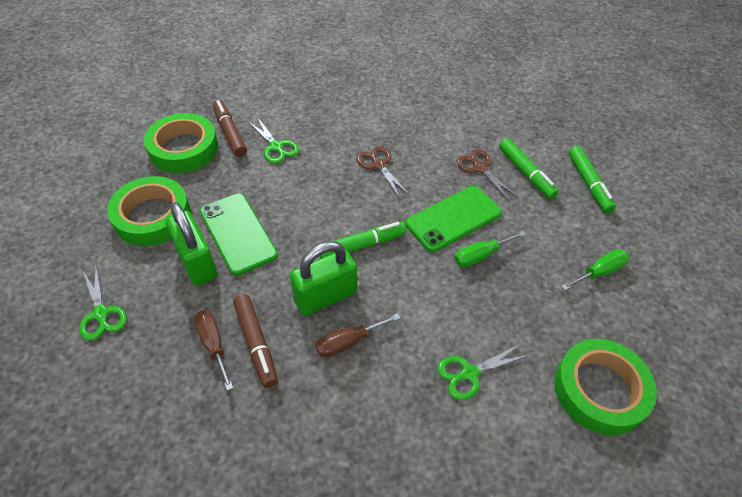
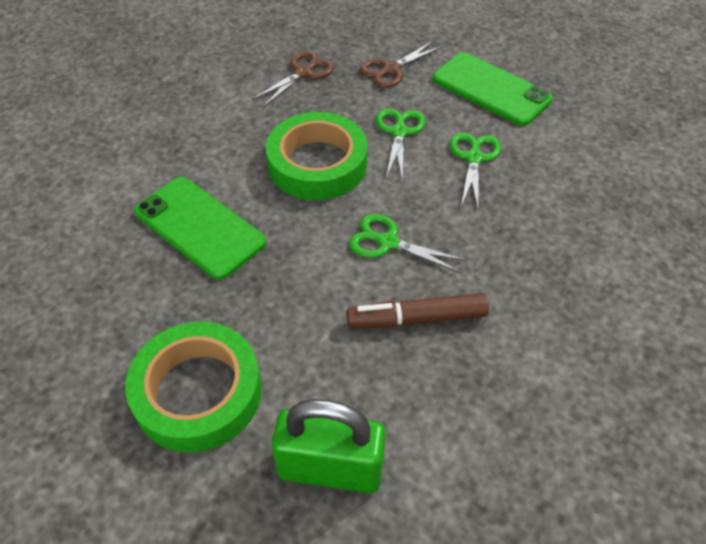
brown marker: 2 -> 1
brown screwdriver: 2 -> 0
green marker: 3 -> 0
green padlock: 2 -> 1
green screwdriver: 2 -> 0
green tape: 3 -> 2

